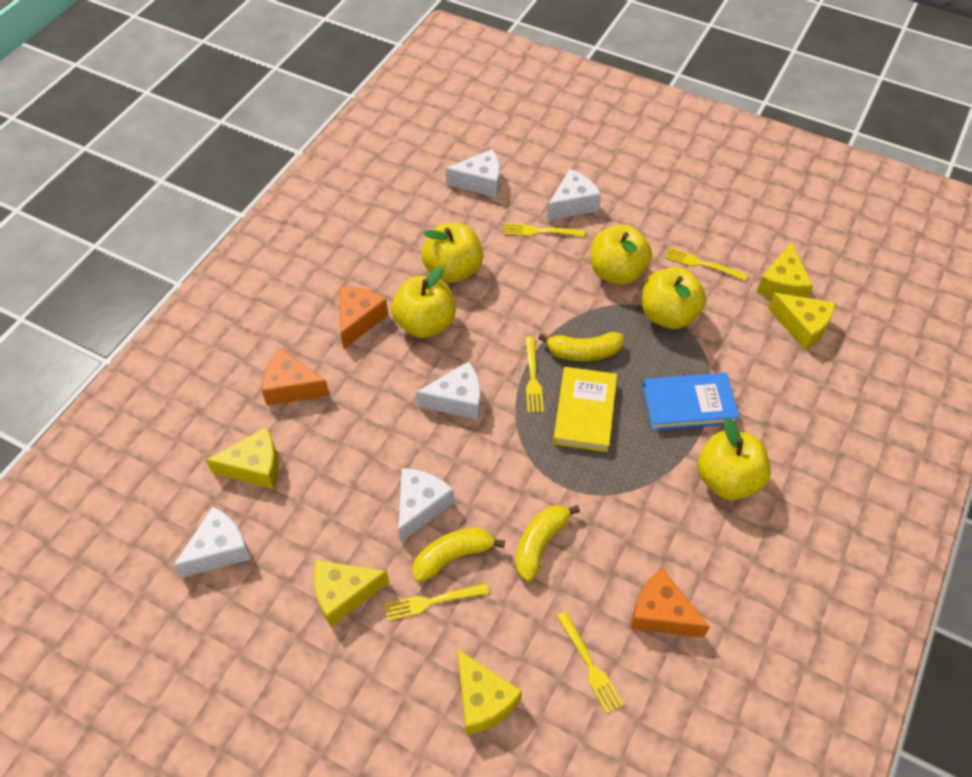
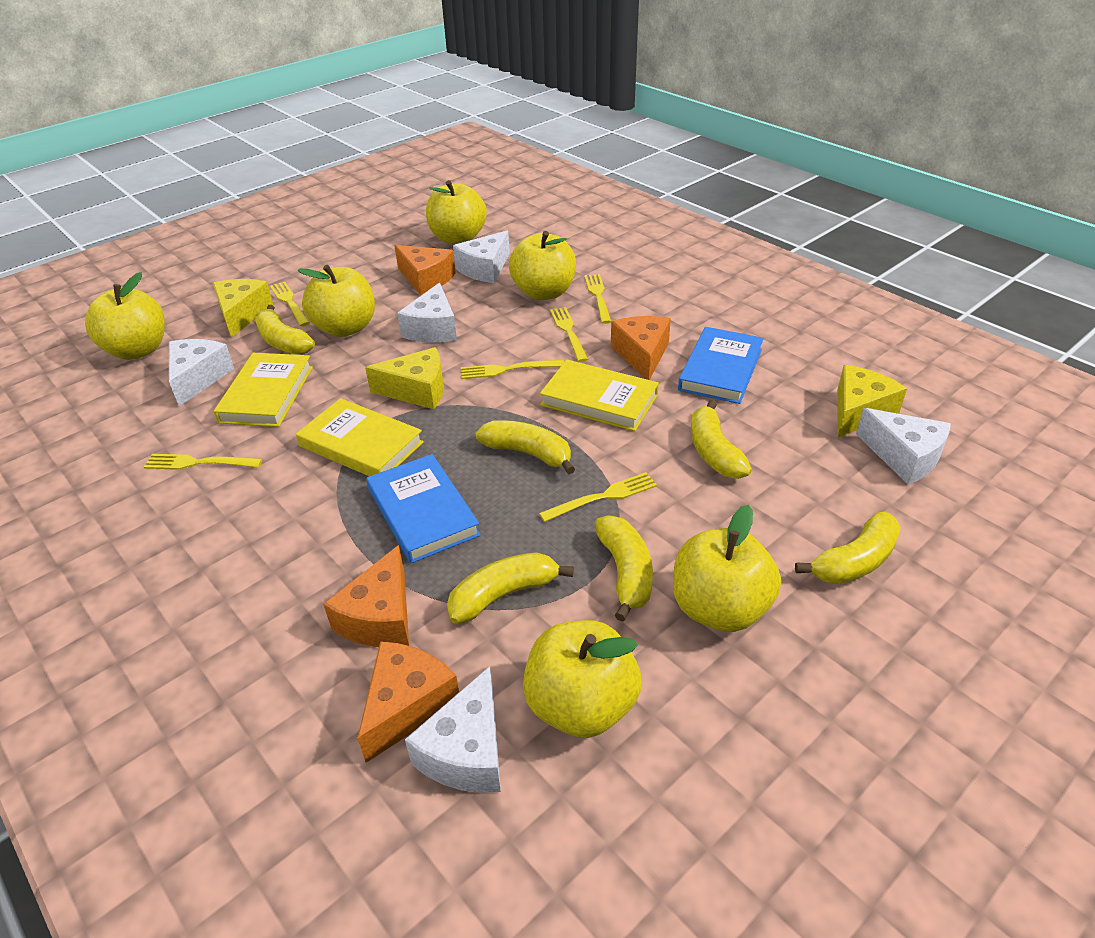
blue book: 1 -> 2
orange cheese: 3 -> 4
yellow apple: 5 -> 6
yellow banana: 3 -> 6
yellow book: 1 -> 3
yellow cheese: 5 -> 3
yellow fork: 5 -> 6

